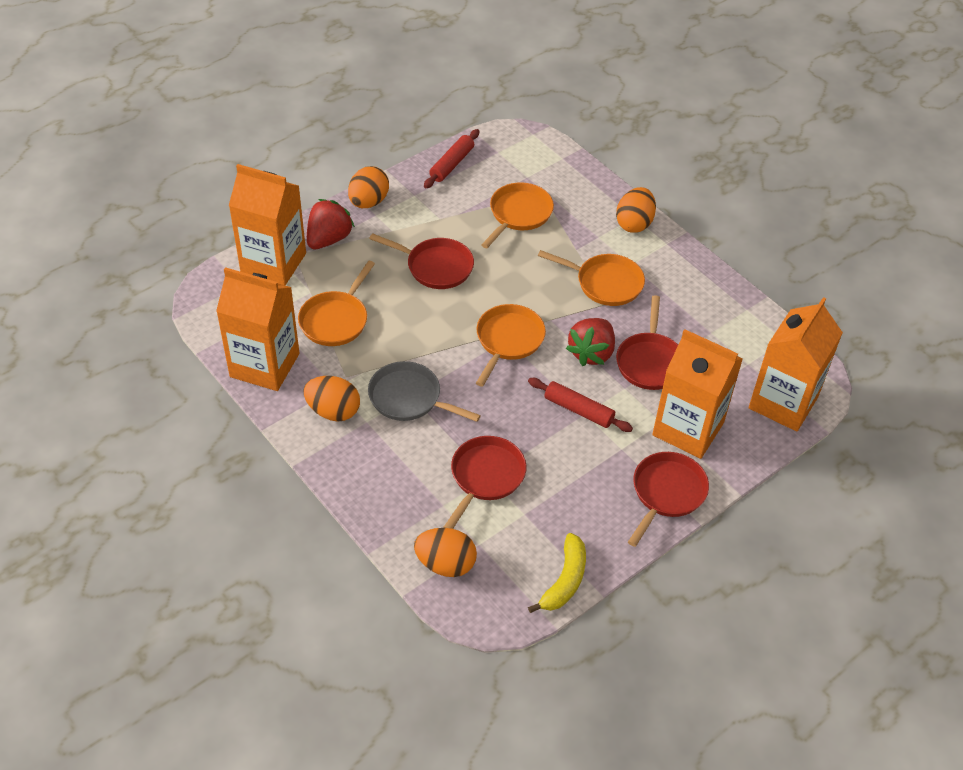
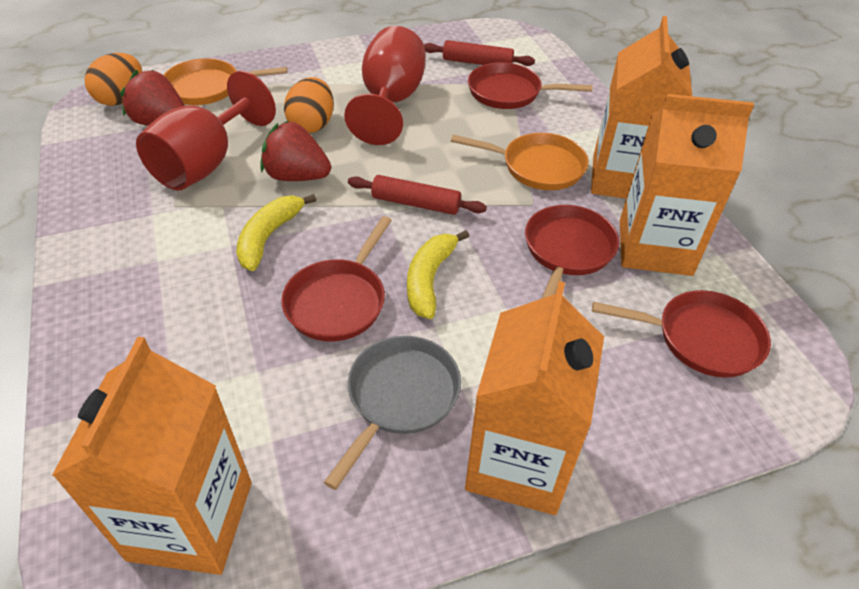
orange egg: 4 -> 2
orange pan: 4 -> 2
red goblet: 0 -> 2
yellow banana: 1 -> 2

